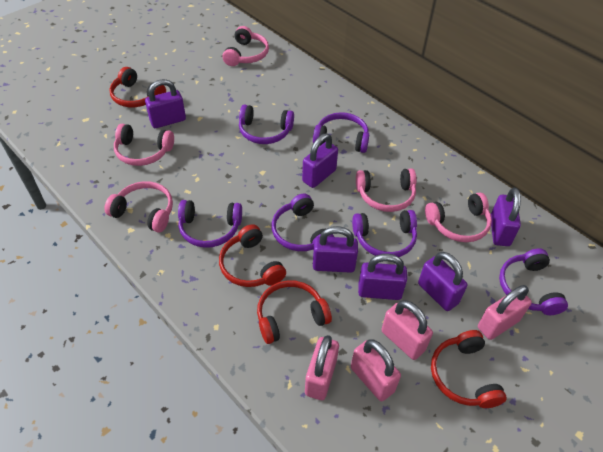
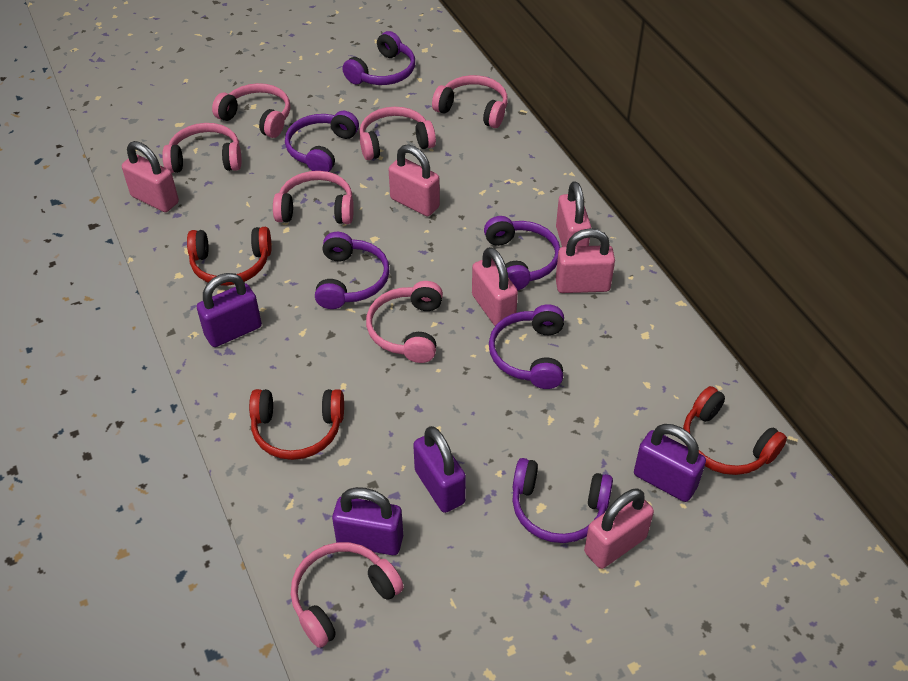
pink headphones: 5 -> 7
pink padlock: 4 -> 6
purple padlock: 6 -> 4
red headphones: 4 -> 3

